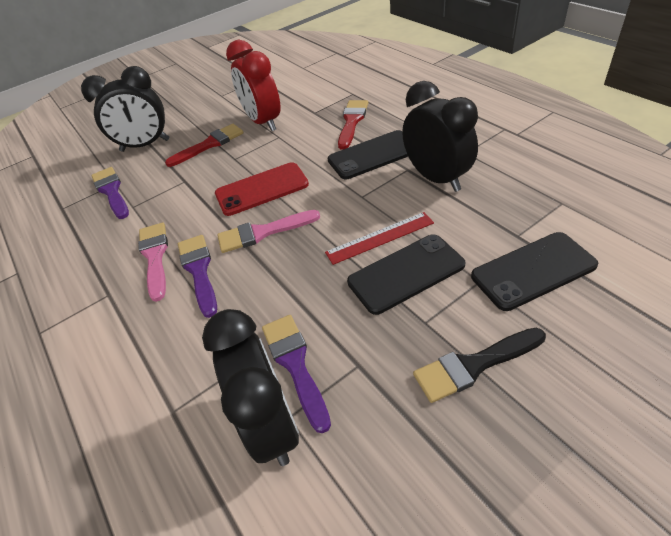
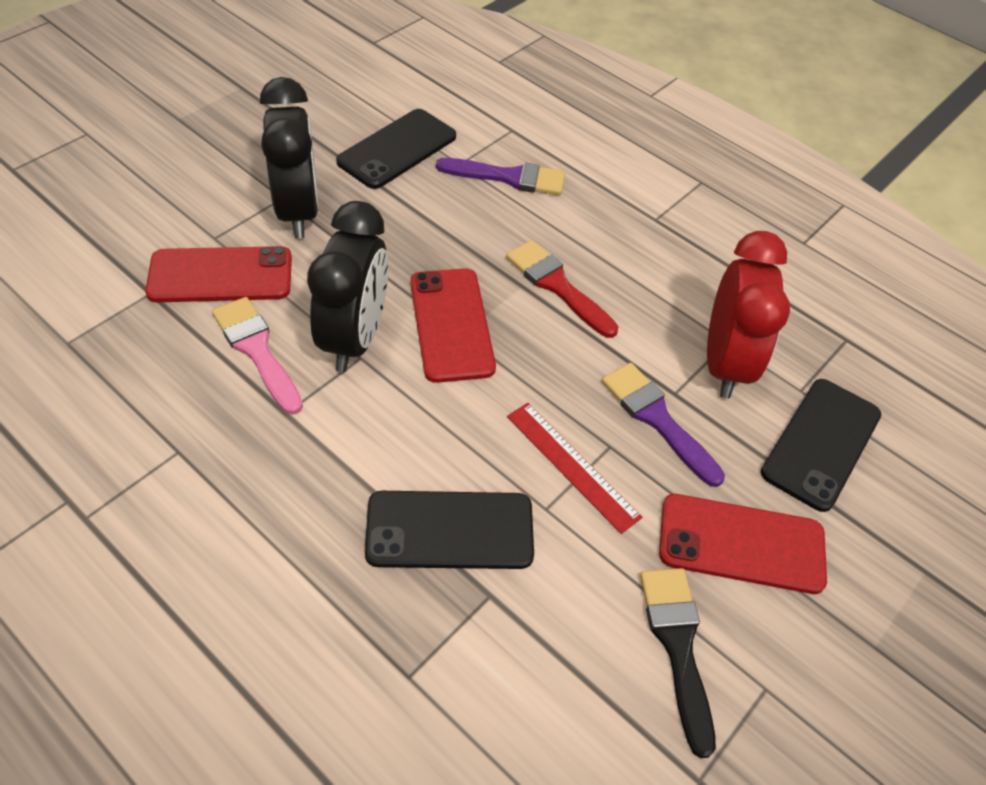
black clock: 3 -> 2
pink brush: 2 -> 1
purple brush: 3 -> 2
red brush: 2 -> 1
red phone: 1 -> 3

